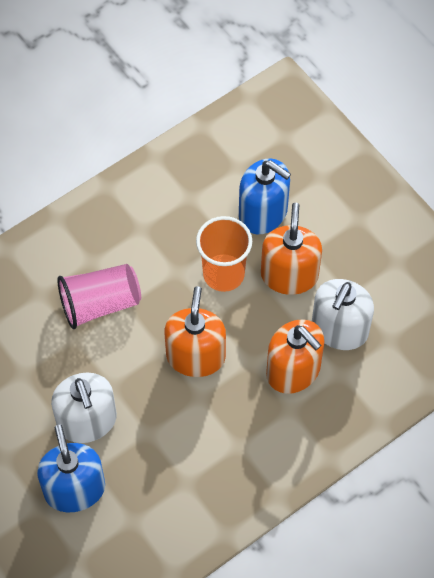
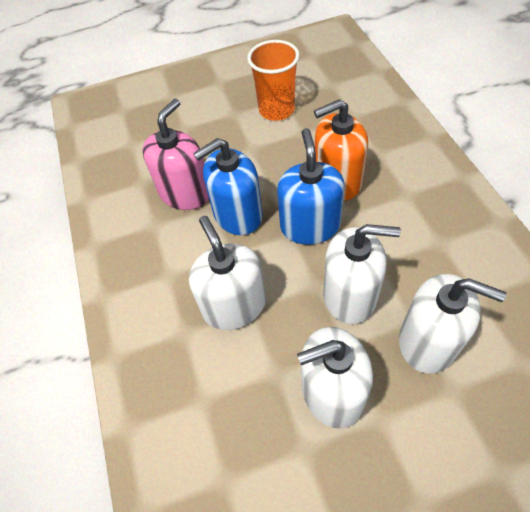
orange soap dispenser: 3 -> 1
pink cup: 1 -> 0
pink soap dispenser: 0 -> 1
white soap dispenser: 2 -> 4

